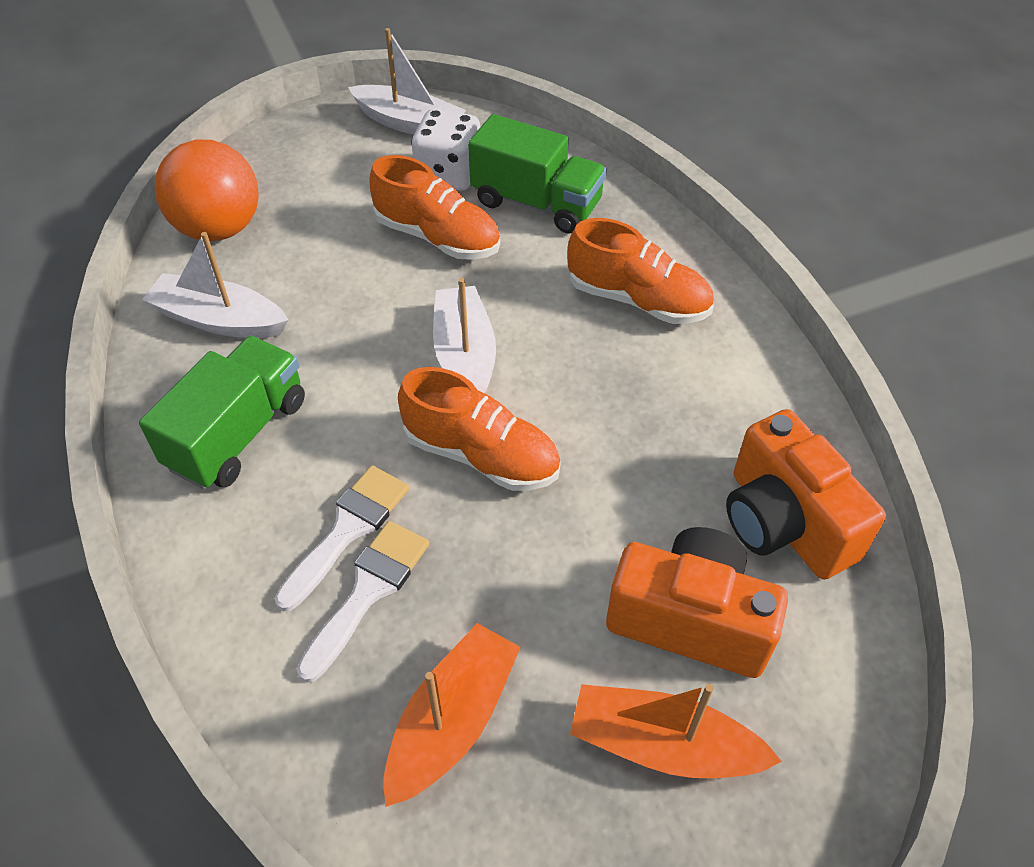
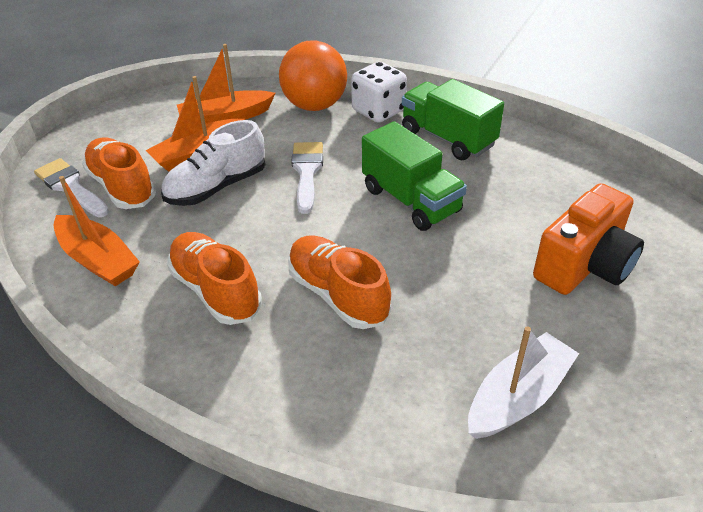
orange boat: 2 -> 3
orange camera: 2 -> 1
white boat: 3 -> 1
white shoe: 0 -> 1

